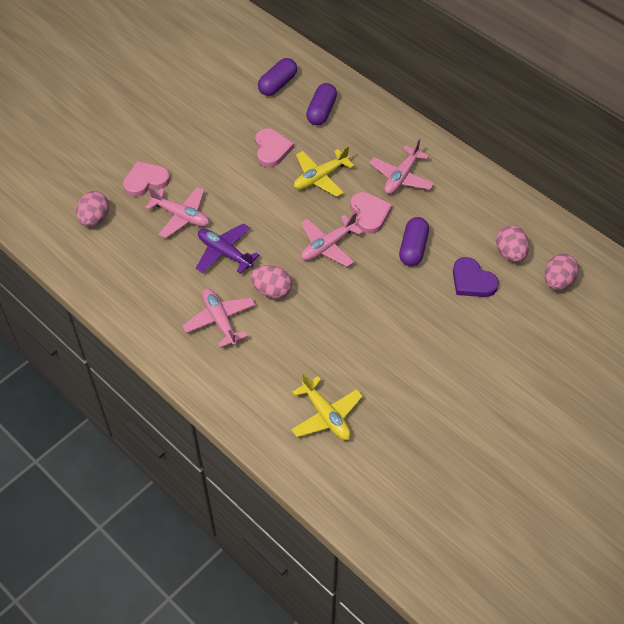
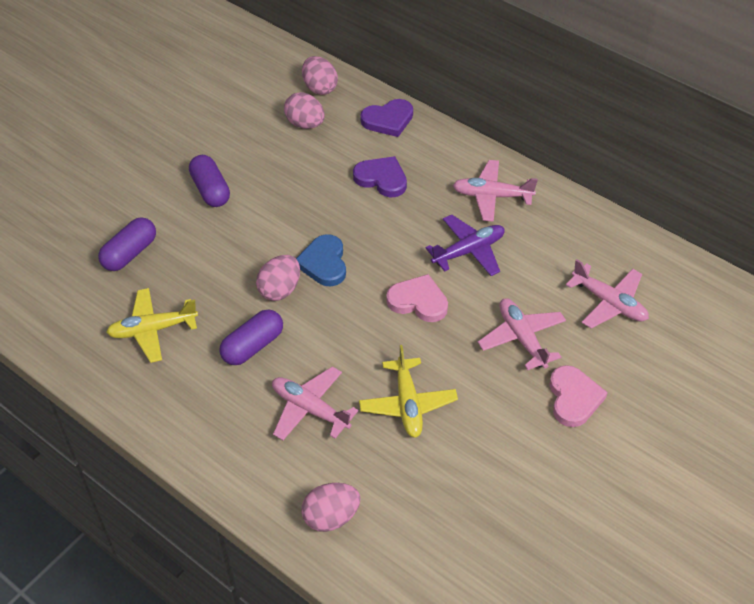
blue heart: 0 -> 1
pink heart: 3 -> 2
purple heart: 1 -> 2

